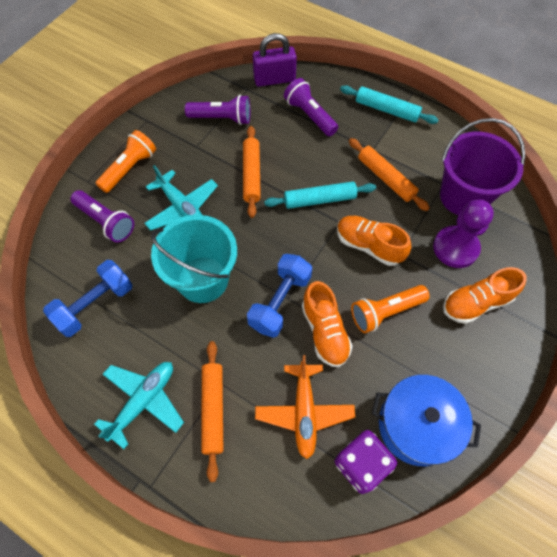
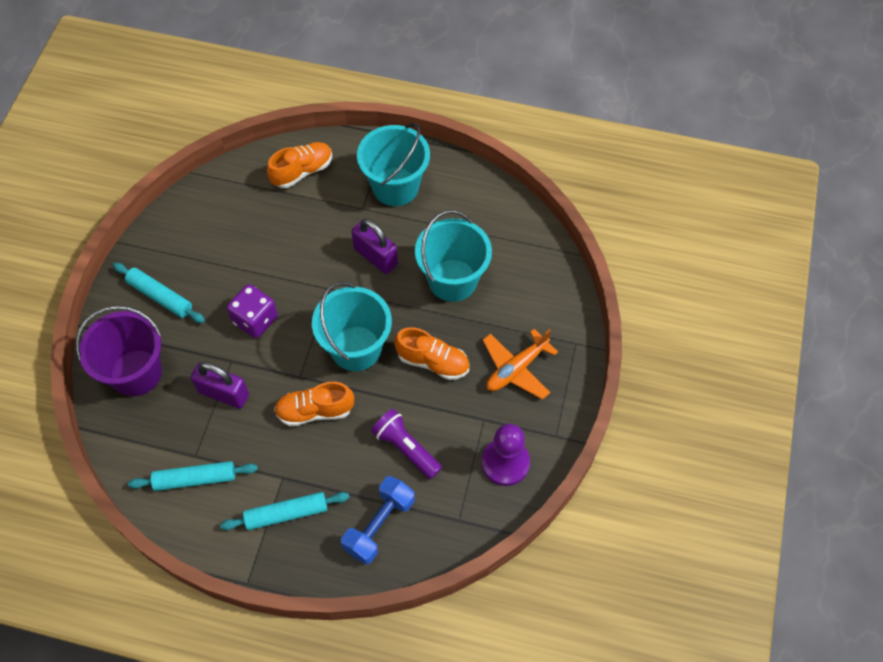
blue dumbbell: 2 -> 1
blue pot: 1 -> 0
orange flashlight: 2 -> 0
orange rolling pin: 3 -> 0
purple flashlight: 3 -> 1
purple padlock: 1 -> 2
turquoise bucket: 1 -> 3
turquoise plane: 2 -> 0
turquoise rolling pin: 2 -> 3

